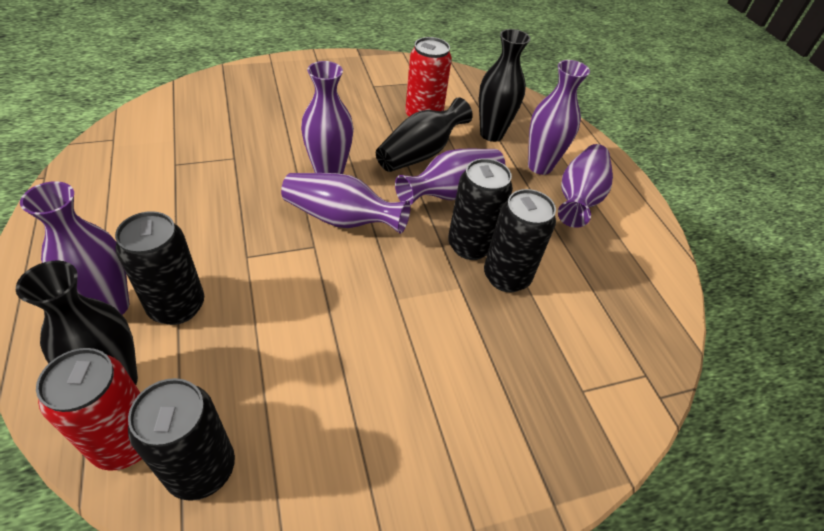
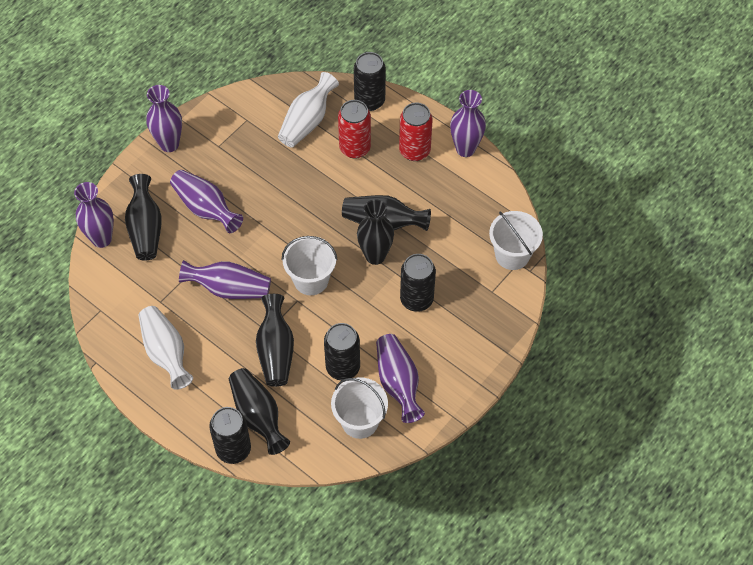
black vase: 3 -> 5
white bucket: 0 -> 3
white vase: 0 -> 2

